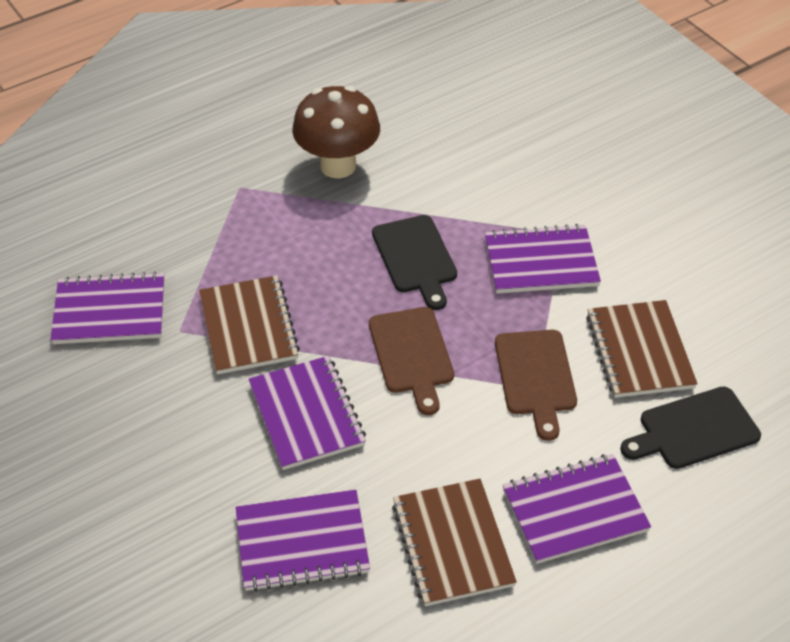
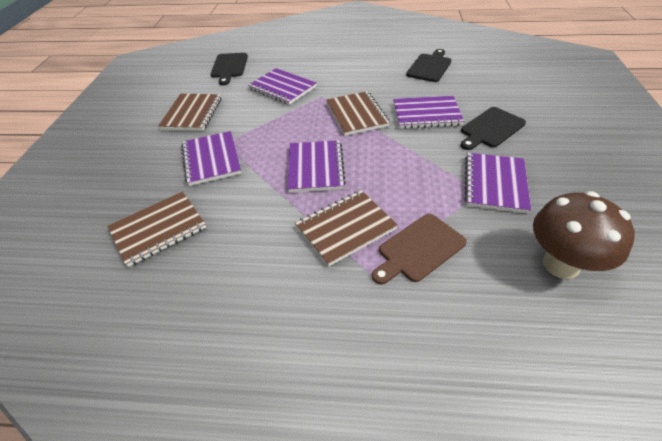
black cutting board: 2 -> 3
brown cutting board: 2 -> 1
brown notebook: 3 -> 4

